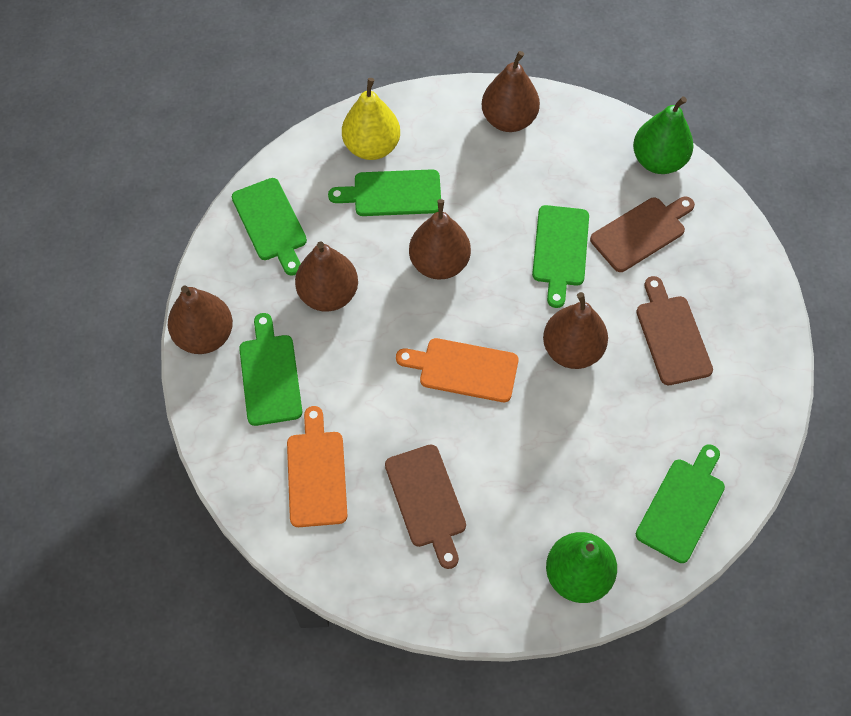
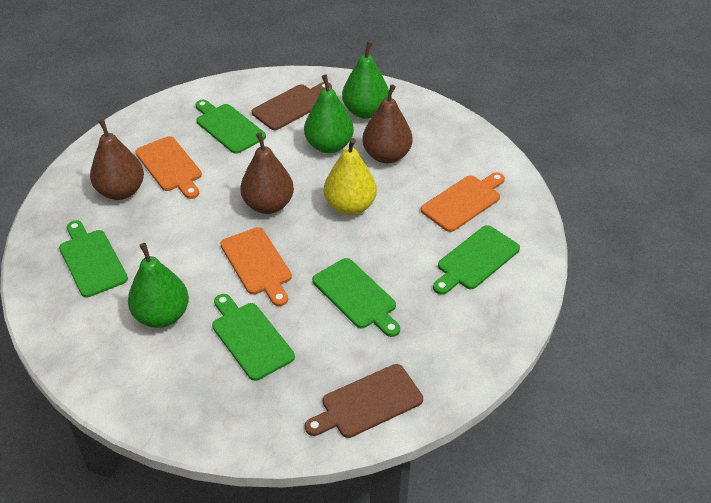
brown cutting board: 3 -> 2
brown pear: 5 -> 3
green pear: 2 -> 3
orange cutting board: 2 -> 3

